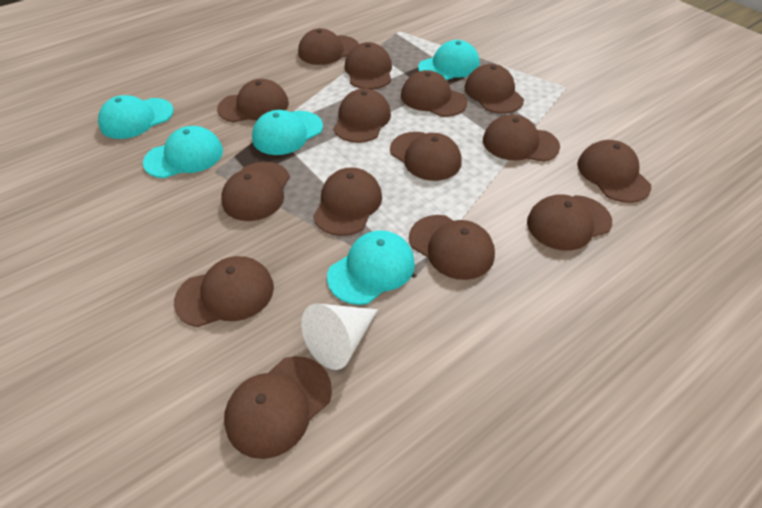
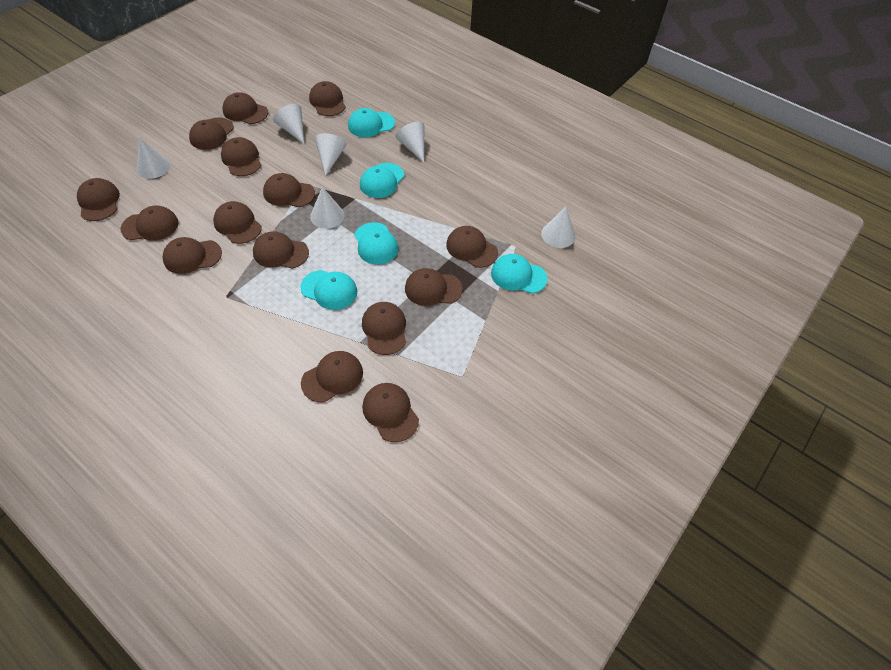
white cone: 1 -> 6

